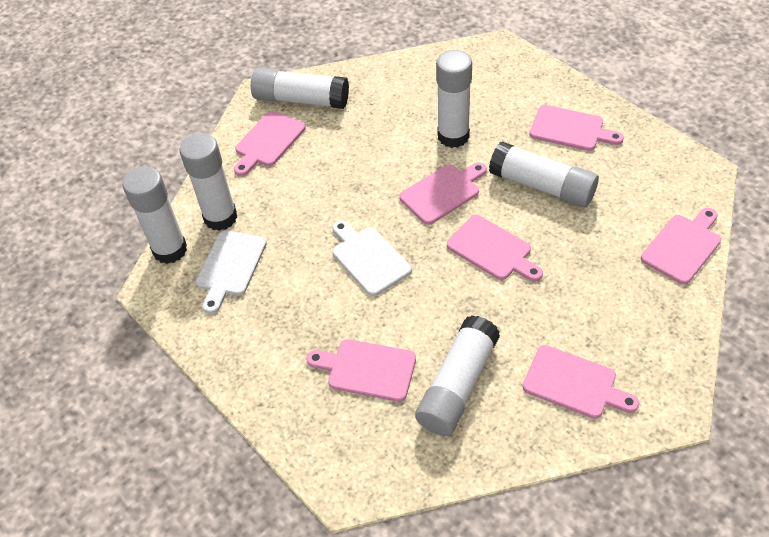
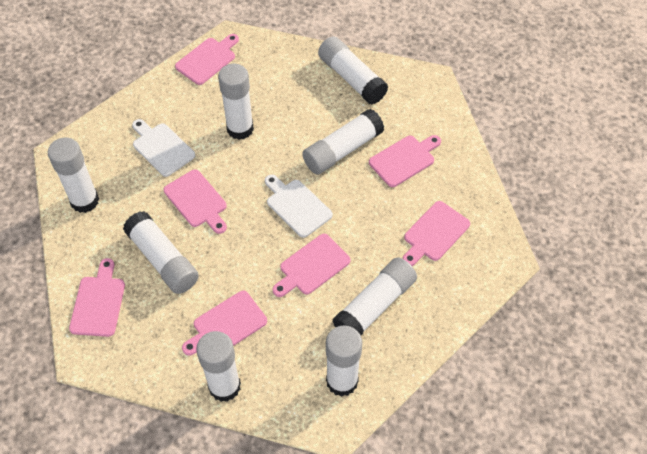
white glue stick: 6 -> 8

